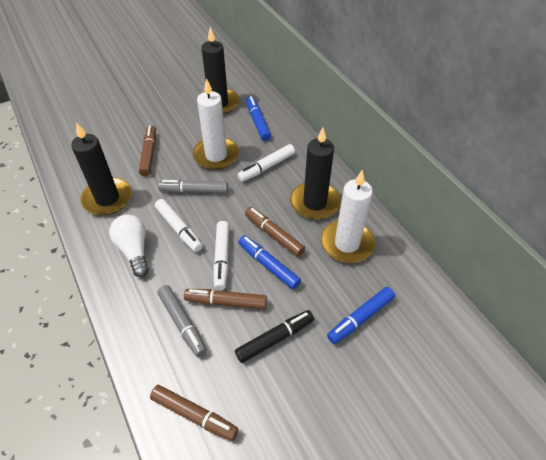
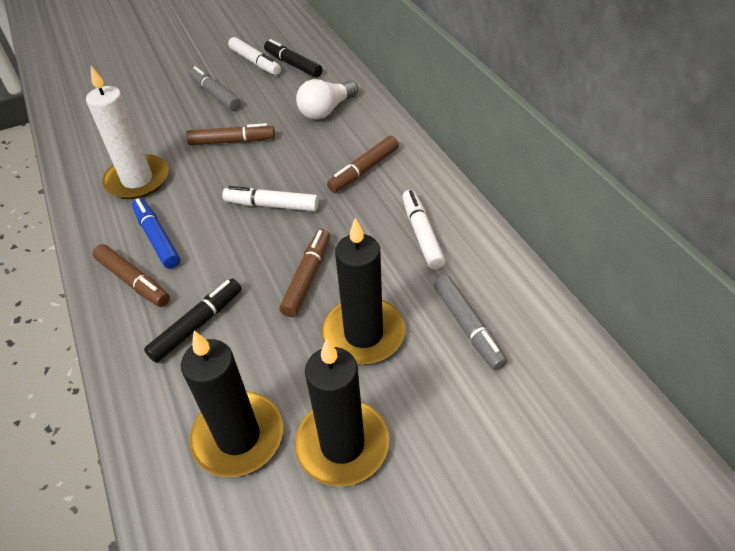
black marker: 1 -> 2
blue marker: 3 -> 1
white candle: 2 -> 1

